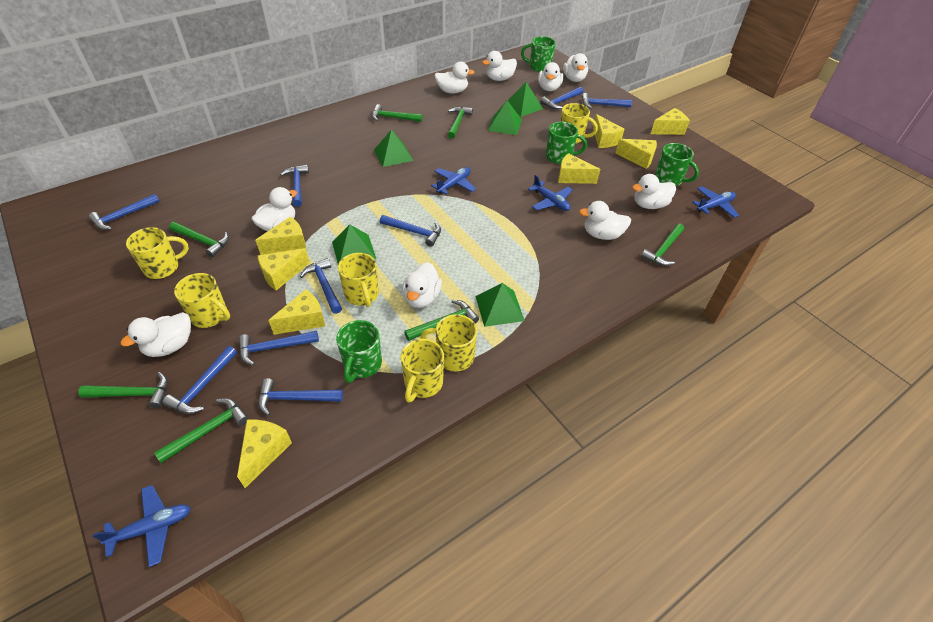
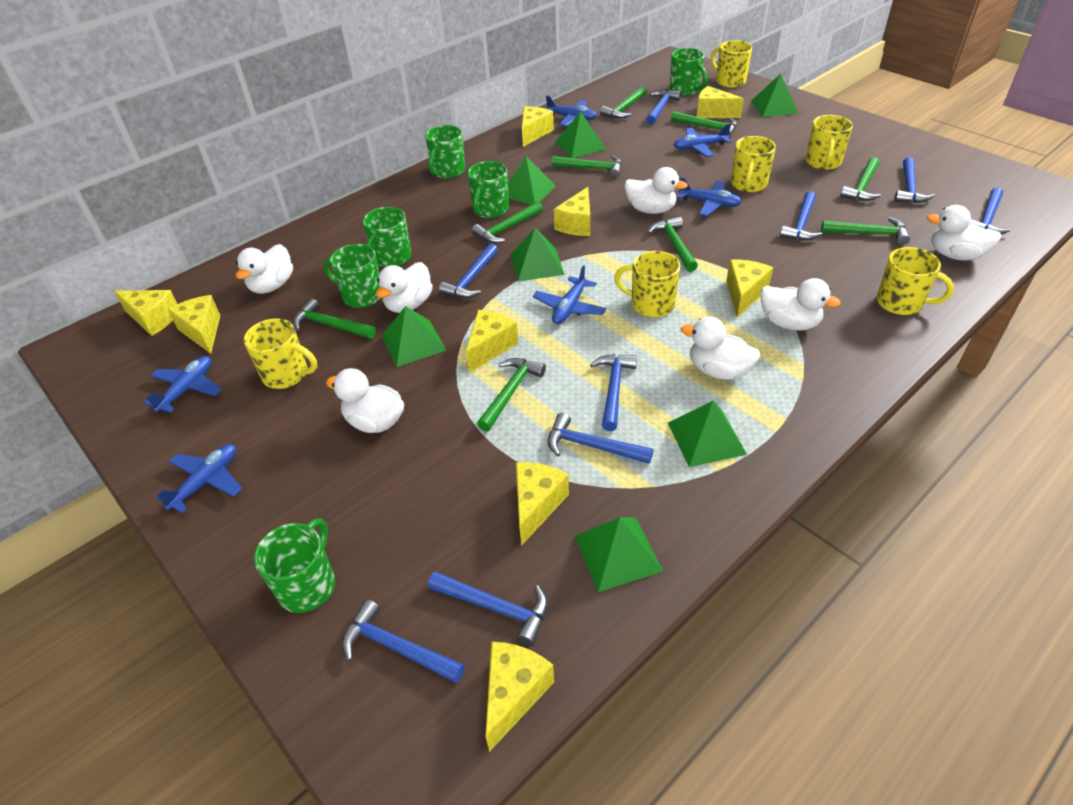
blue plane: 4 -> 6
green hammer: 7 -> 9
green mug: 4 -> 6
green pyramid: 5 -> 7
white duck: 9 -> 7
yellow cheese: 8 -> 9

